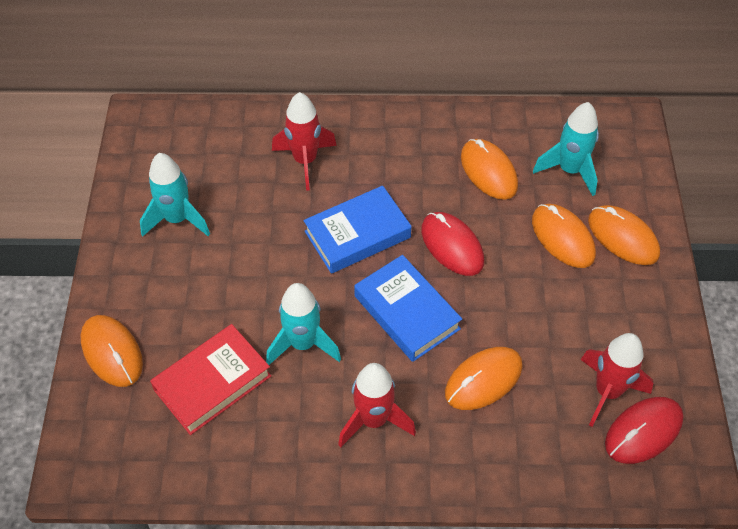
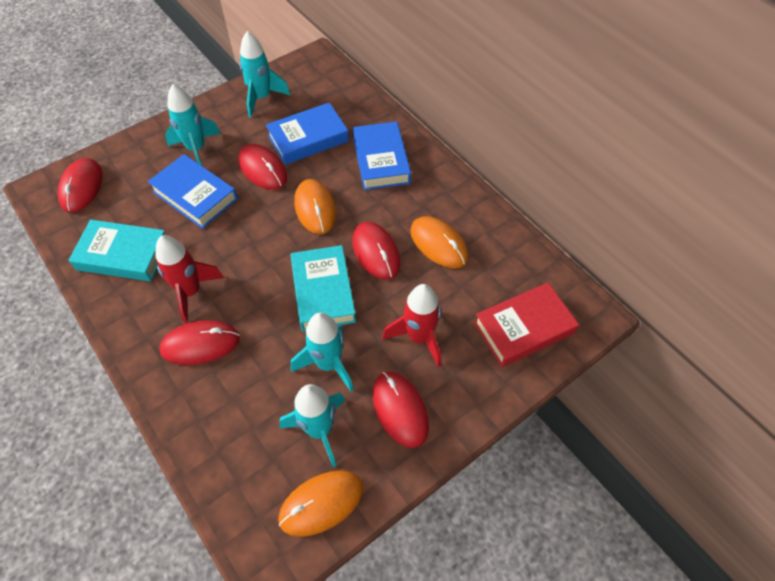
blue book: 2 -> 3
orange mouse: 5 -> 3
red mouse: 2 -> 5
red rocket: 3 -> 2
turquoise book: 0 -> 2
turquoise rocket: 3 -> 4

